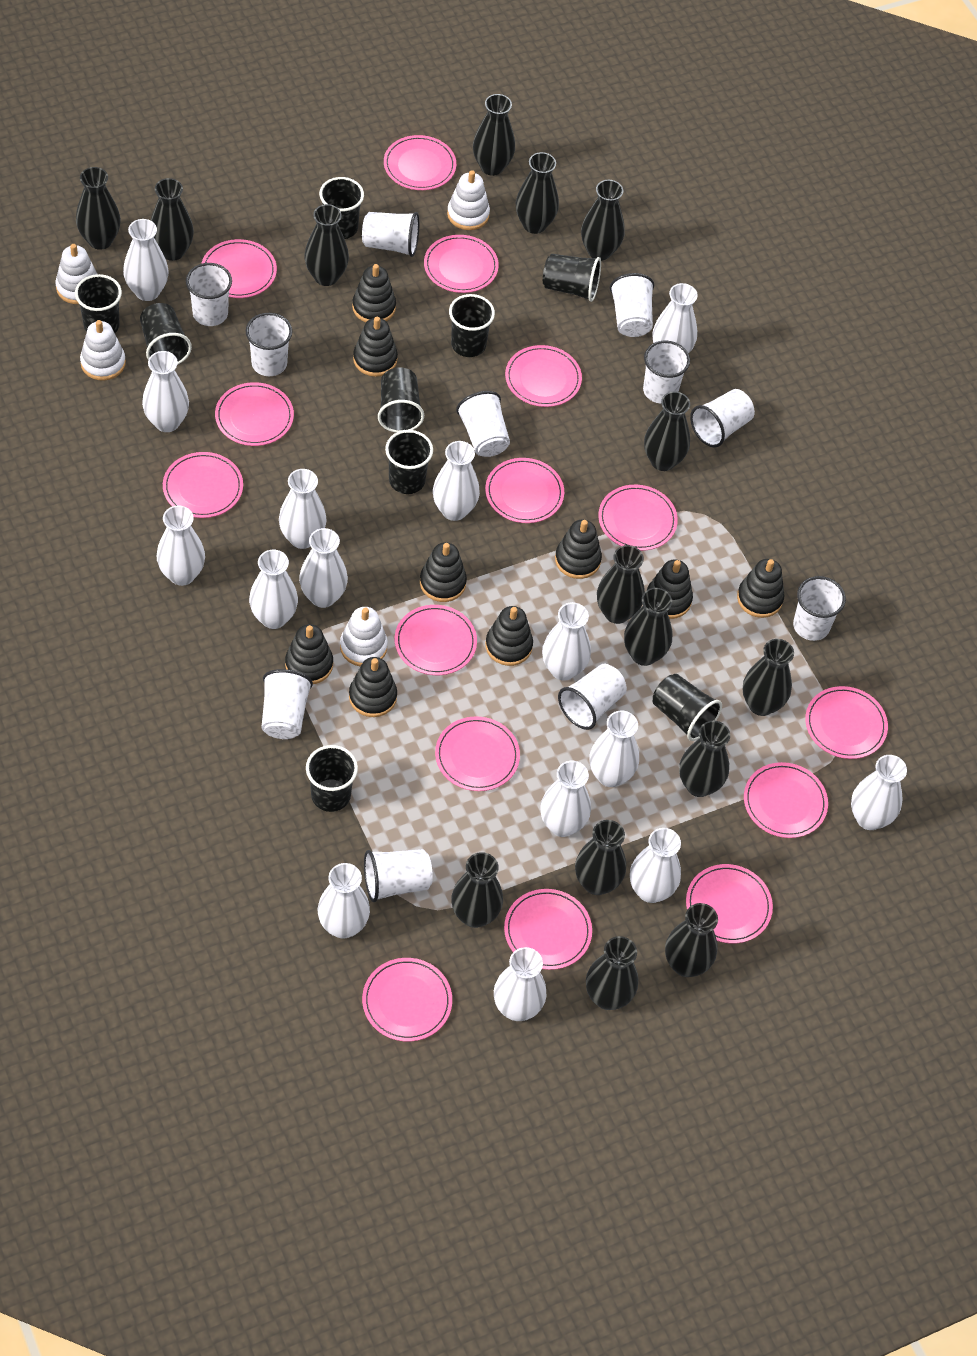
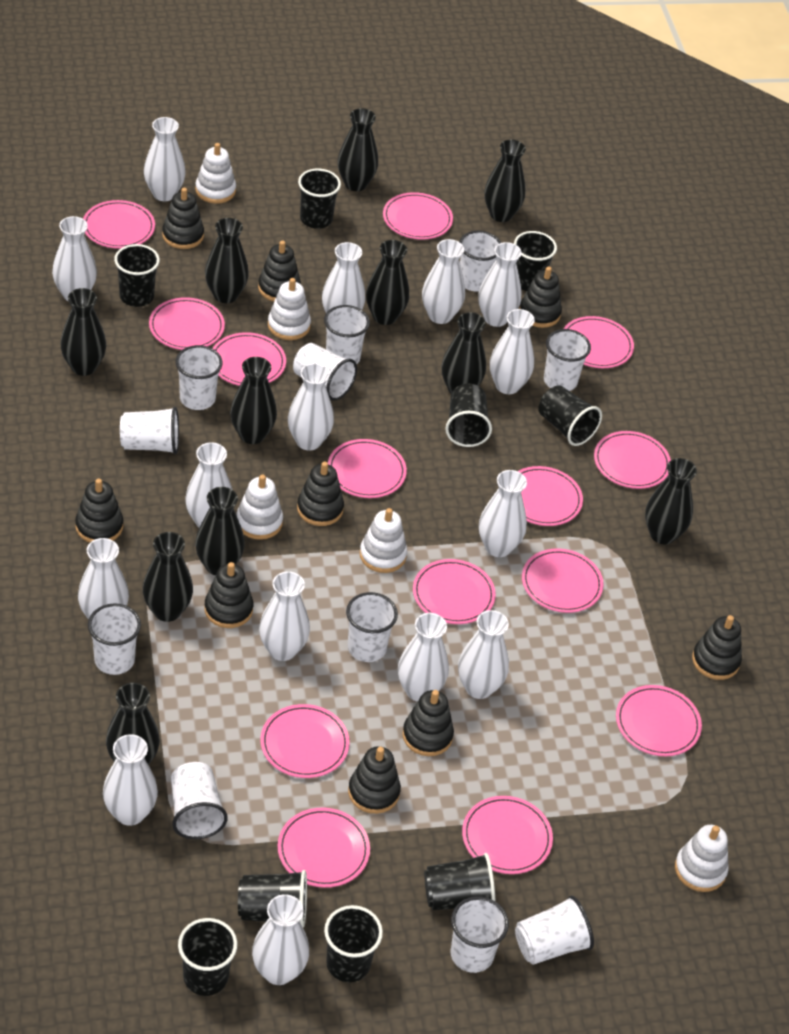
black vase: 15 -> 11
pink plate: 15 -> 14
white stacking toy: 4 -> 5

